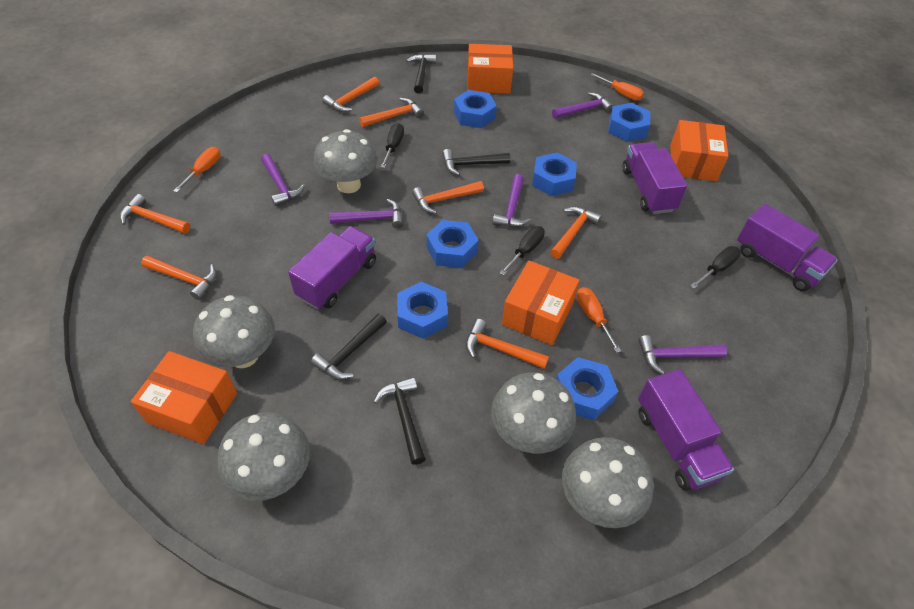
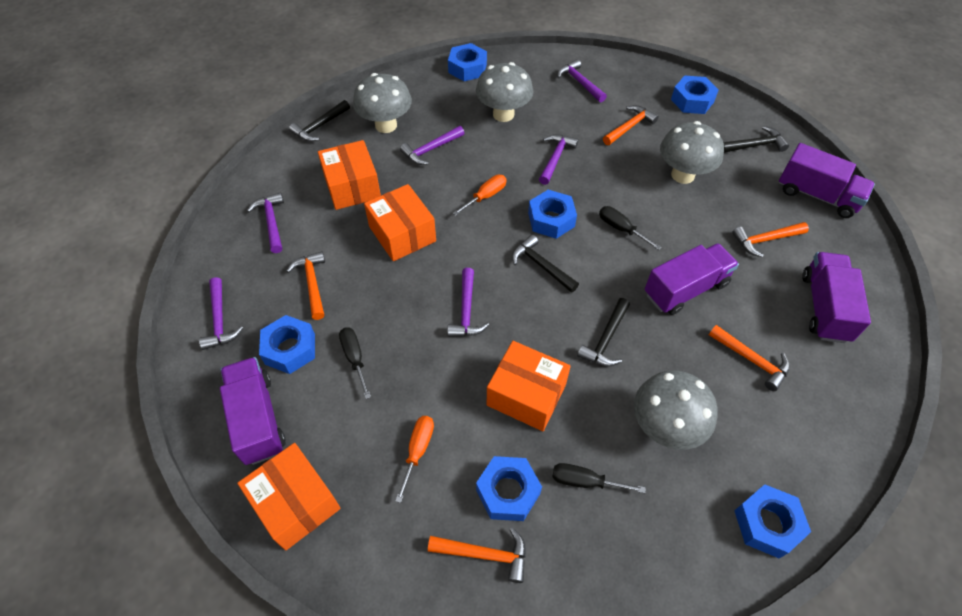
grey mushroom: 5 -> 4
orange hammer: 7 -> 5
orange screwdriver: 3 -> 2
purple hammer: 5 -> 6

